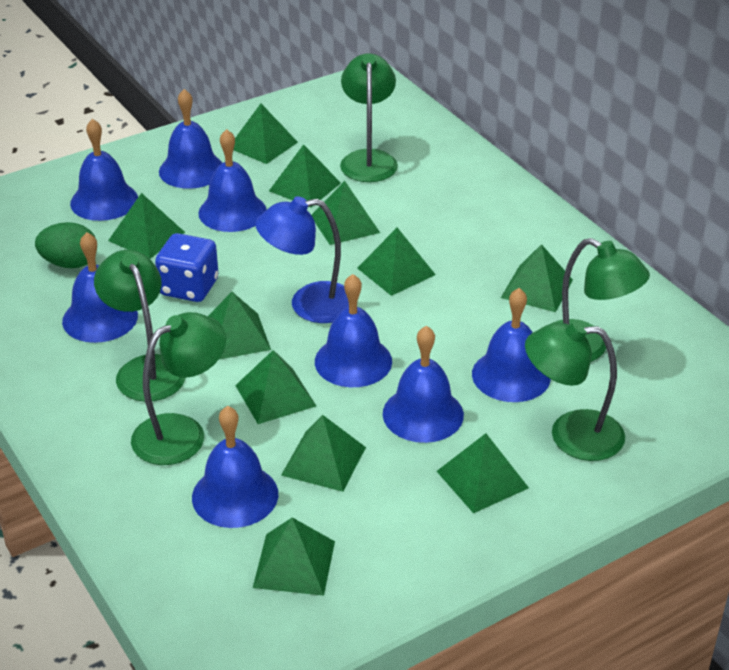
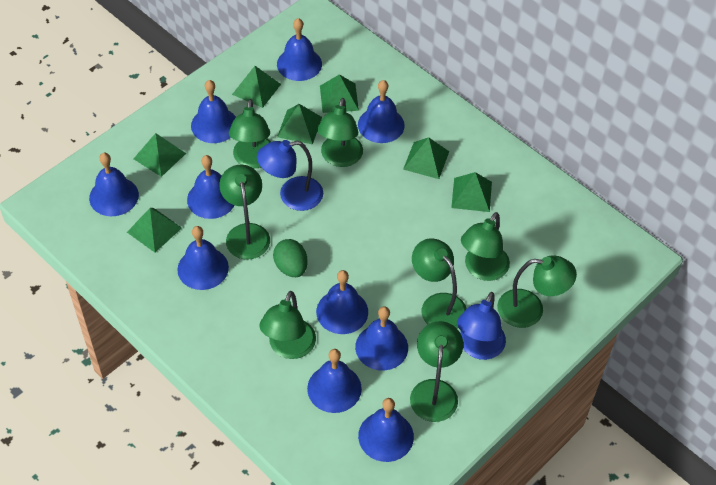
blue bell: 8 -> 10
blue dice: 1 -> 0
blue lamp: 1 -> 2
green lamp: 5 -> 8
green pyramid: 11 -> 7

